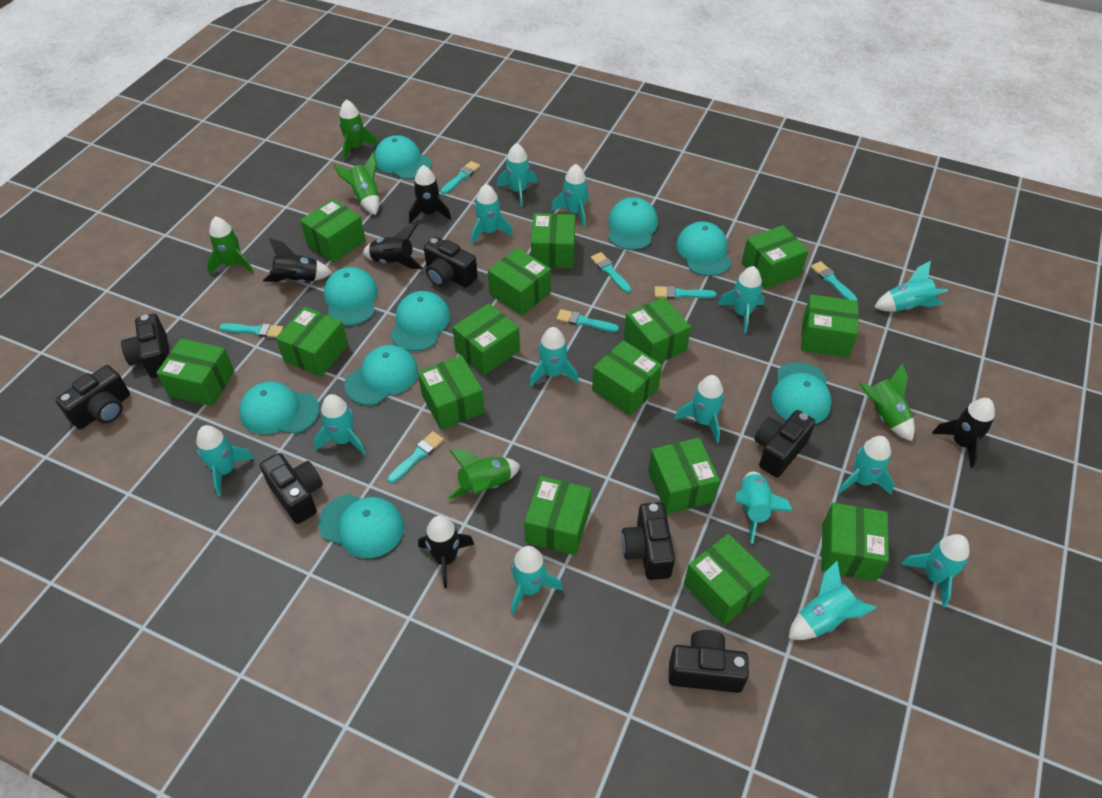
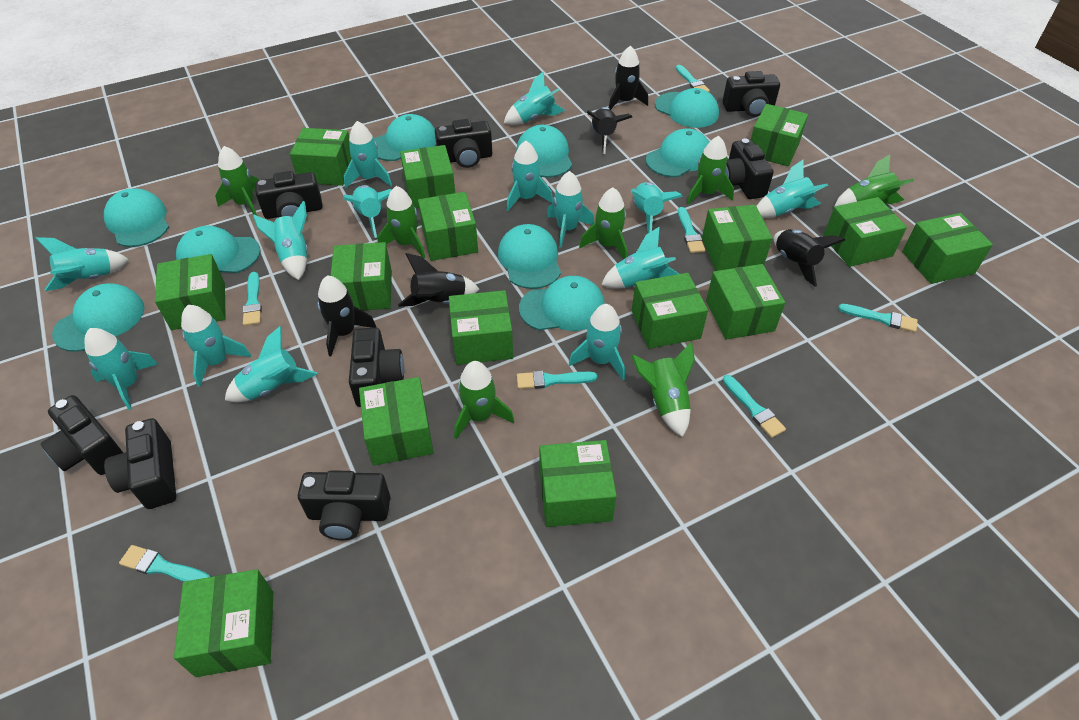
black camera: 7 -> 8
green rocket: 5 -> 7

